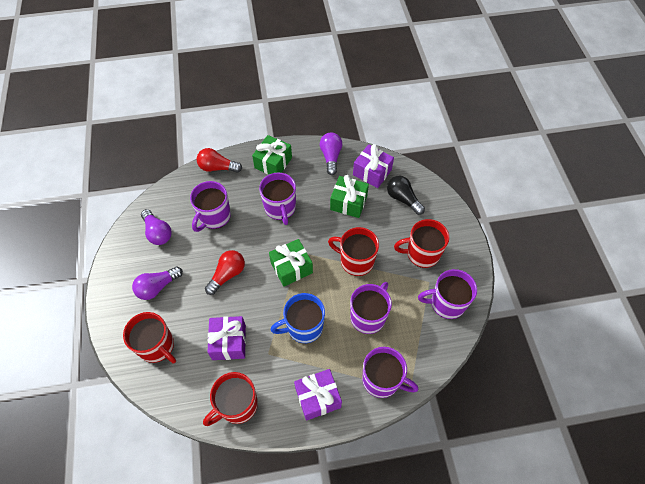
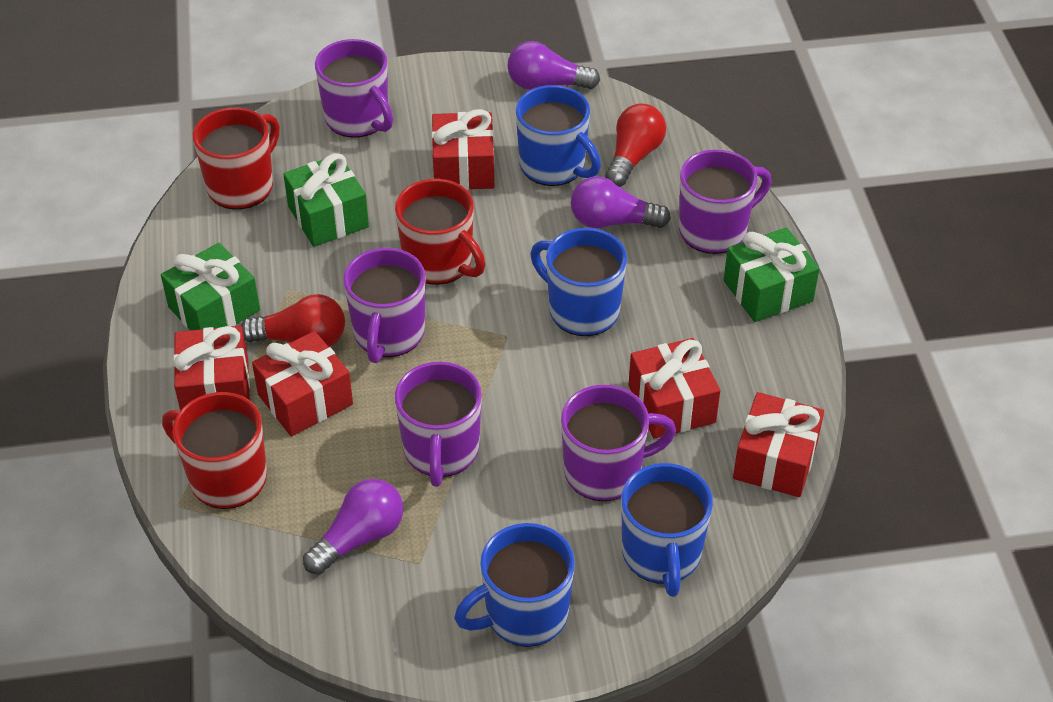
black light bulb: 1 -> 0
blue mug: 1 -> 4
purple gift: 3 -> 0
red gift: 0 -> 5
red mug: 4 -> 3

